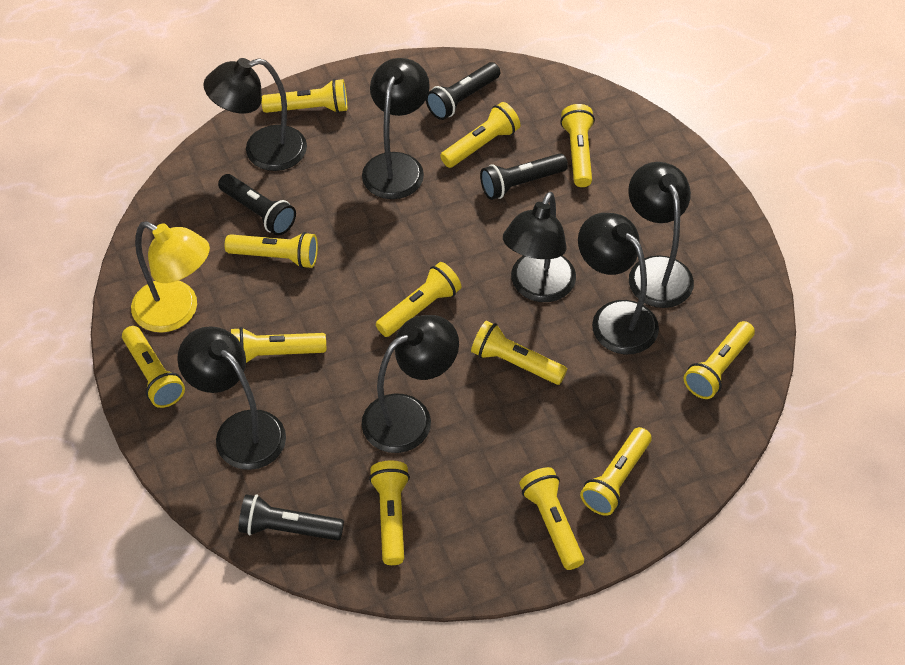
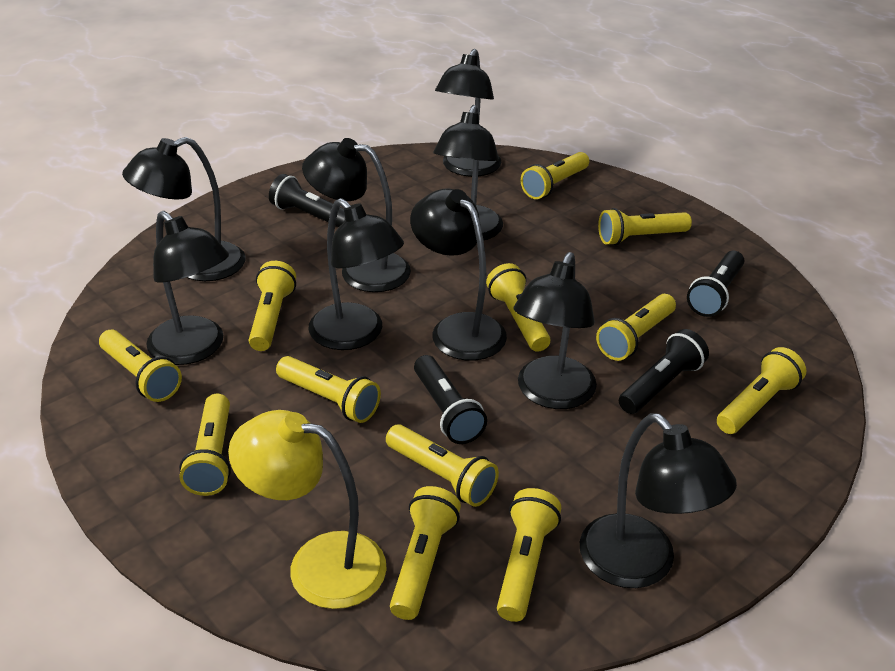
black lamp: 7 -> 9

